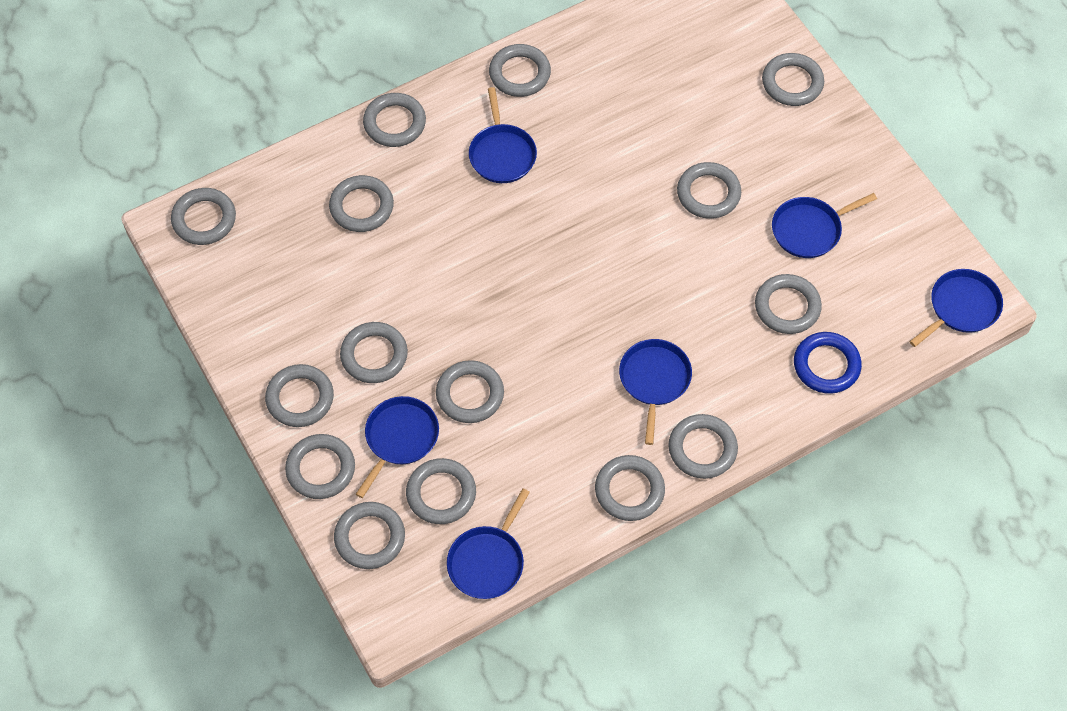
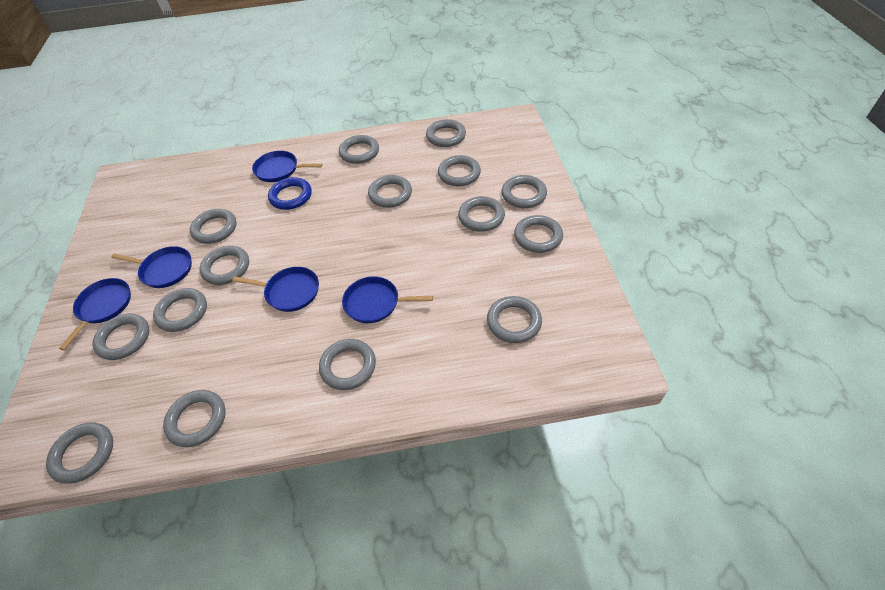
blue pan: 6 -> 5

